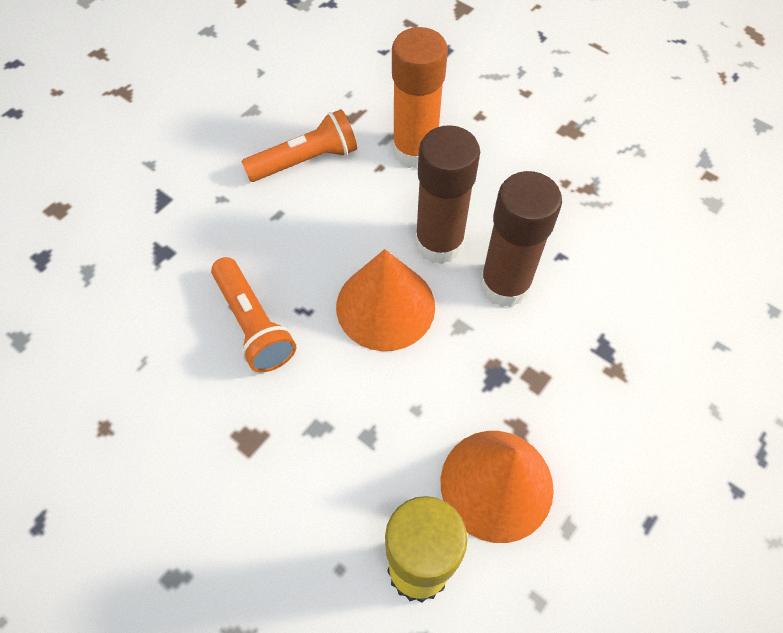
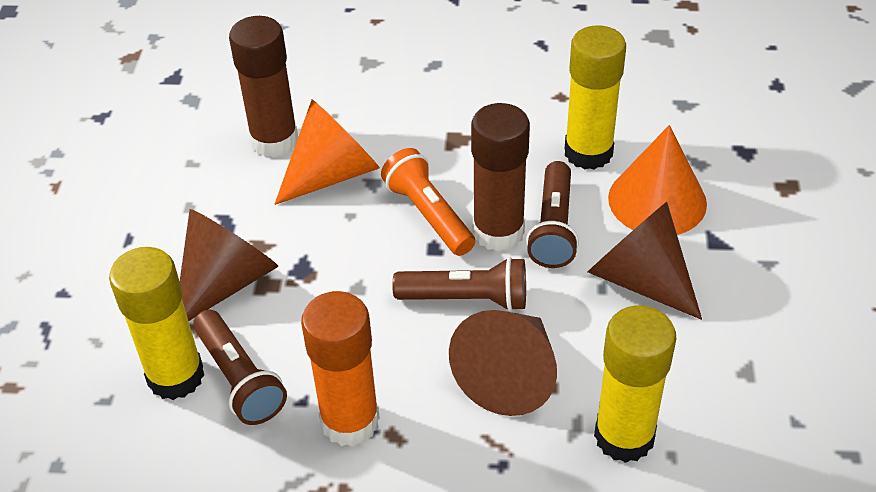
brown cone: 0 -> 3
brown flashlight: 0 -> 3
orange flashlight: 2 -> 1
yellow glue stick: 1 -> 3

